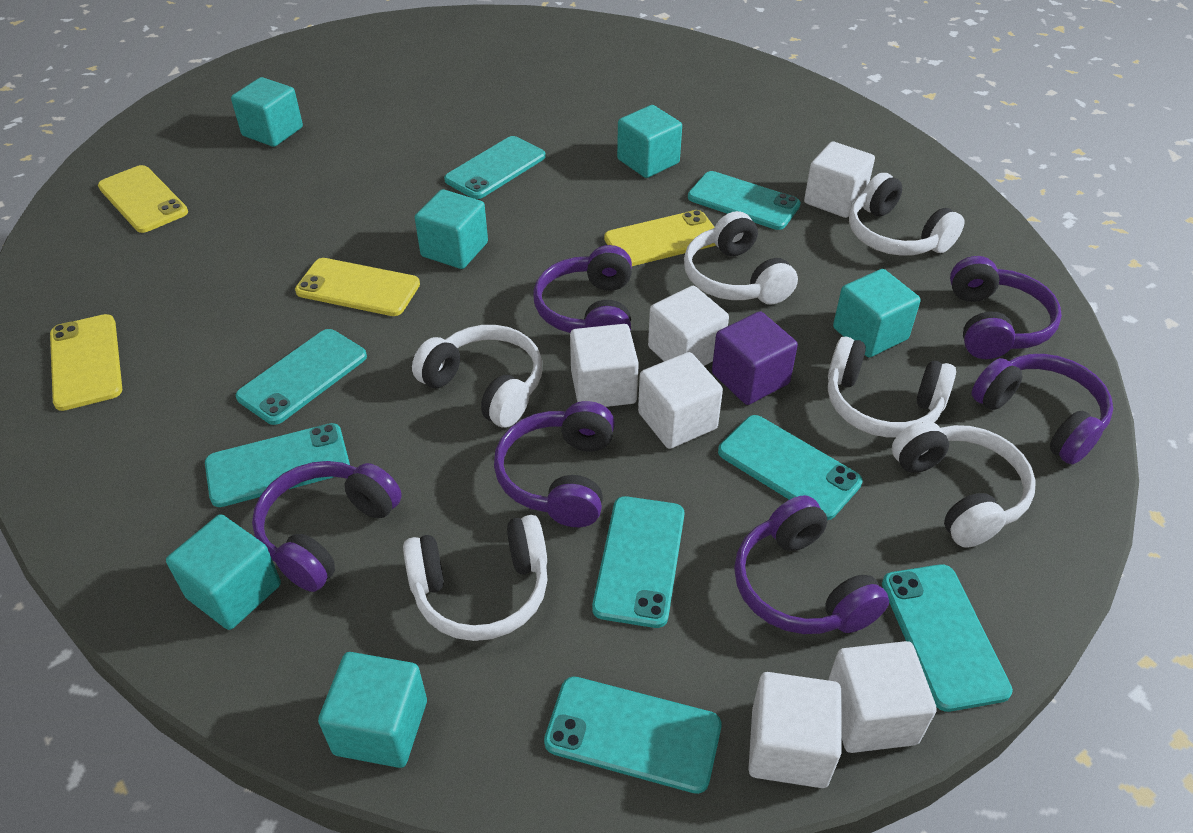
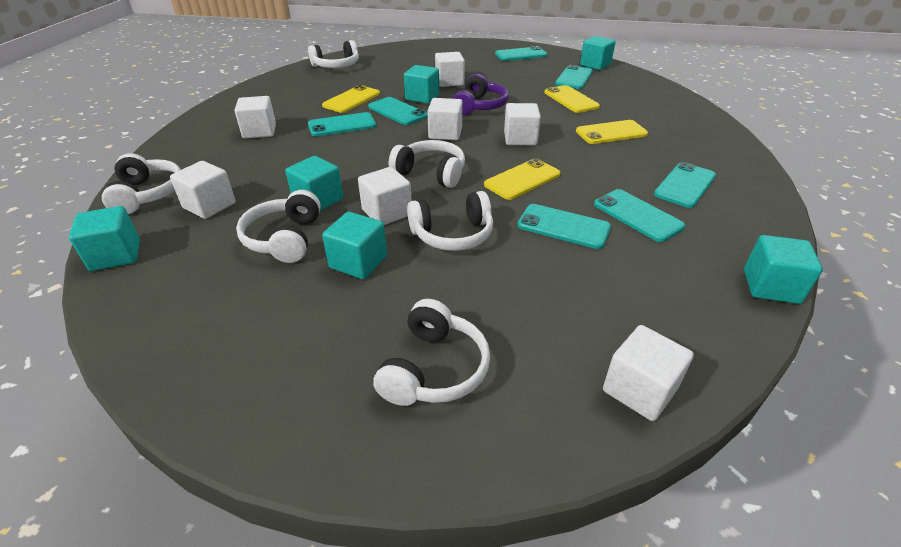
purple cube: 1 -> 0
purple headphones: 6 -> 1
turquoise phone: 8 -> 7
white cube: 6 -> 7

